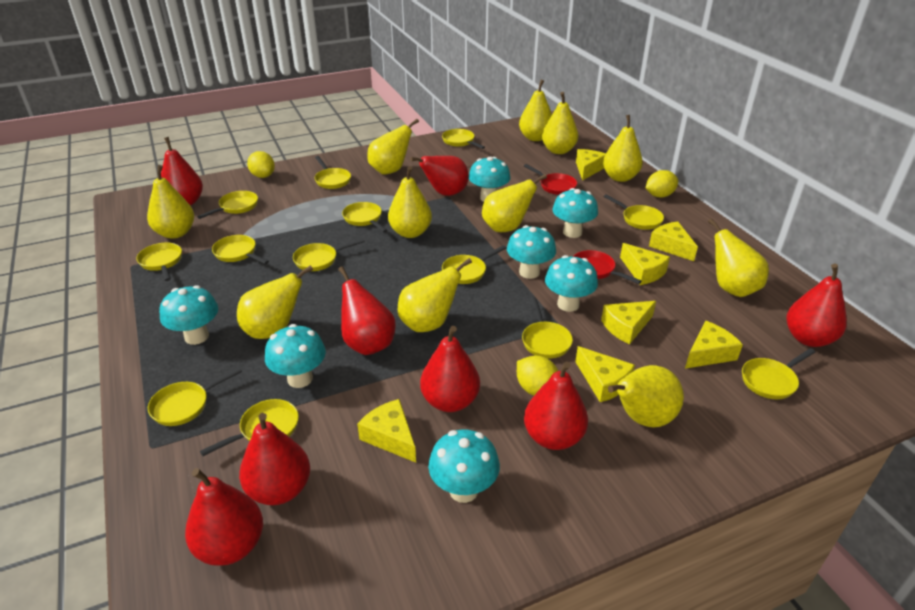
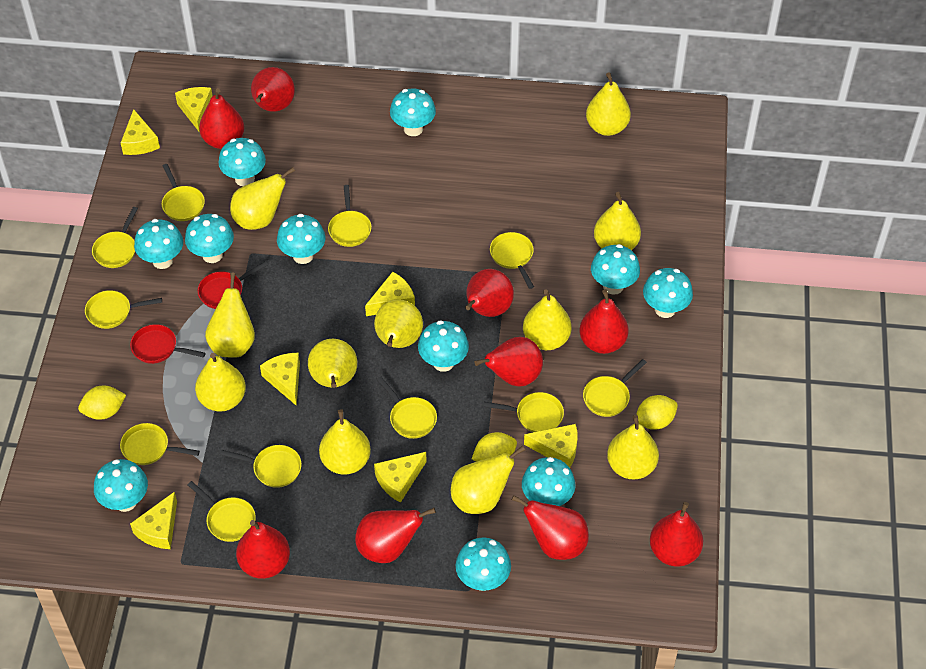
red pear: 8 -> 9
turquoise mushroom: 7 -> 11
yellow pan: 13 -> 11

